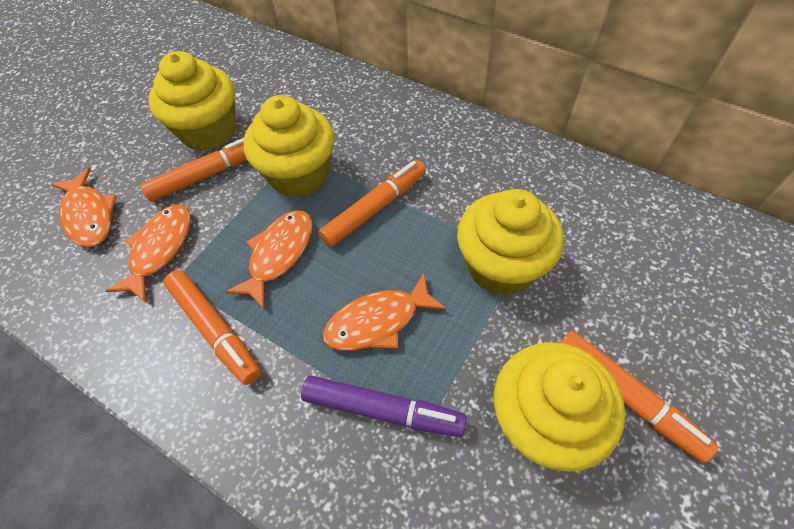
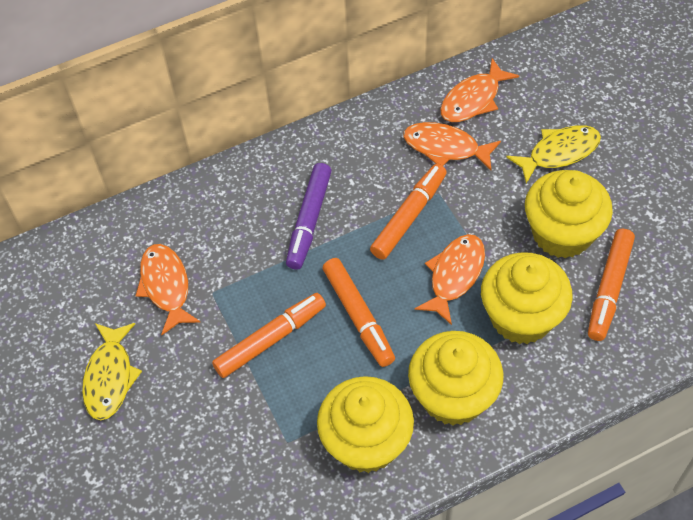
yellow fish: 0 -> 2

